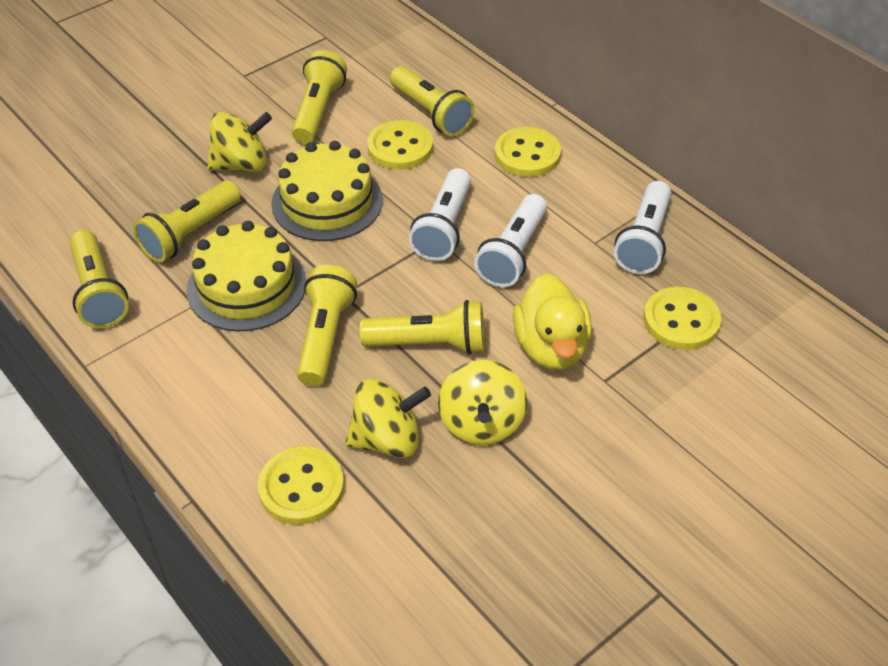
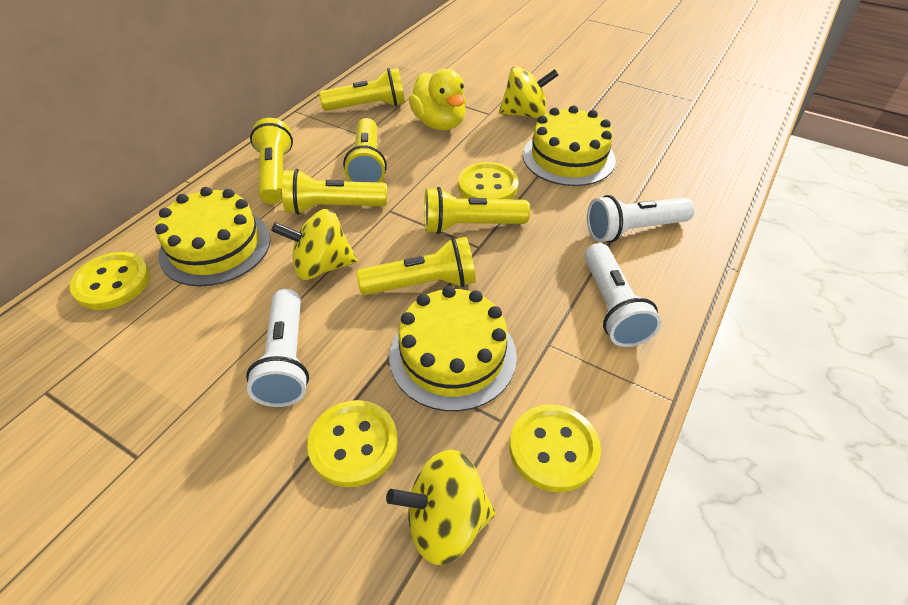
yellow cake: 2 -> 3

